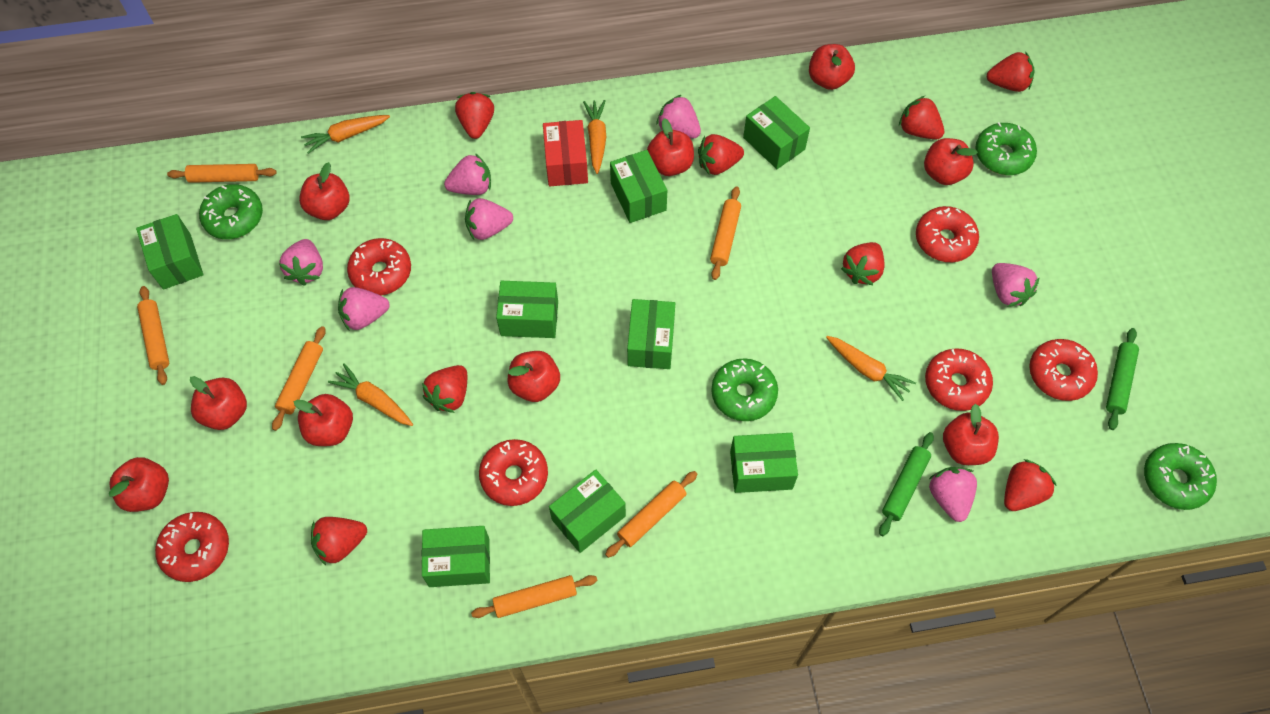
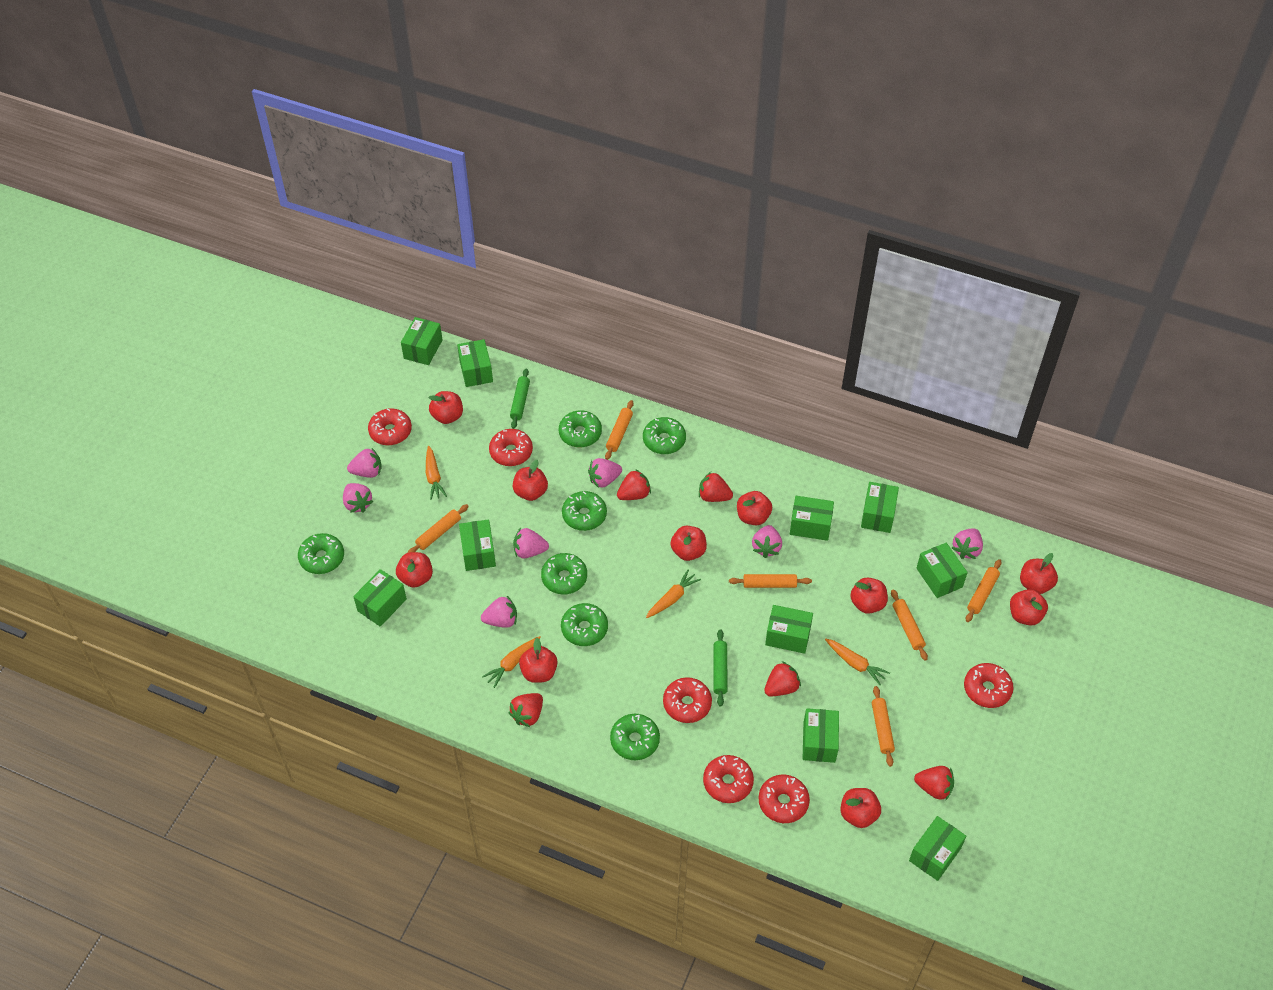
green box: 8 -> 10
green donut: 4 -> 7
red apple: 9 -> 10
red box: 1 -> 0
red strawberry: 8 -> 5

